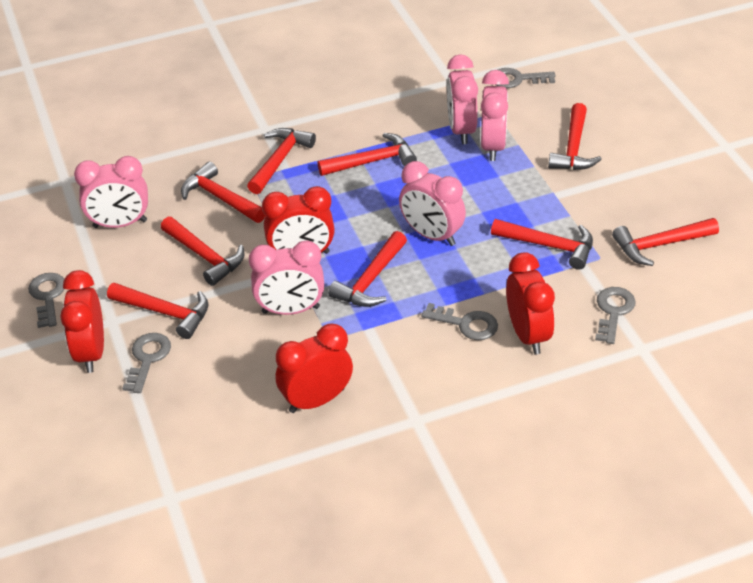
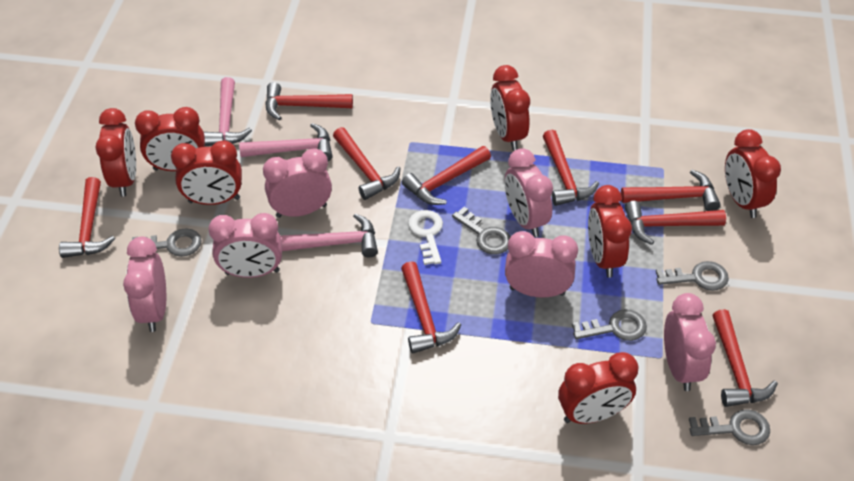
pink clock: 5 -> 6
pink hammer: 0 -> 3
red clock: 4 -> 7
white key: 0 -> 1

